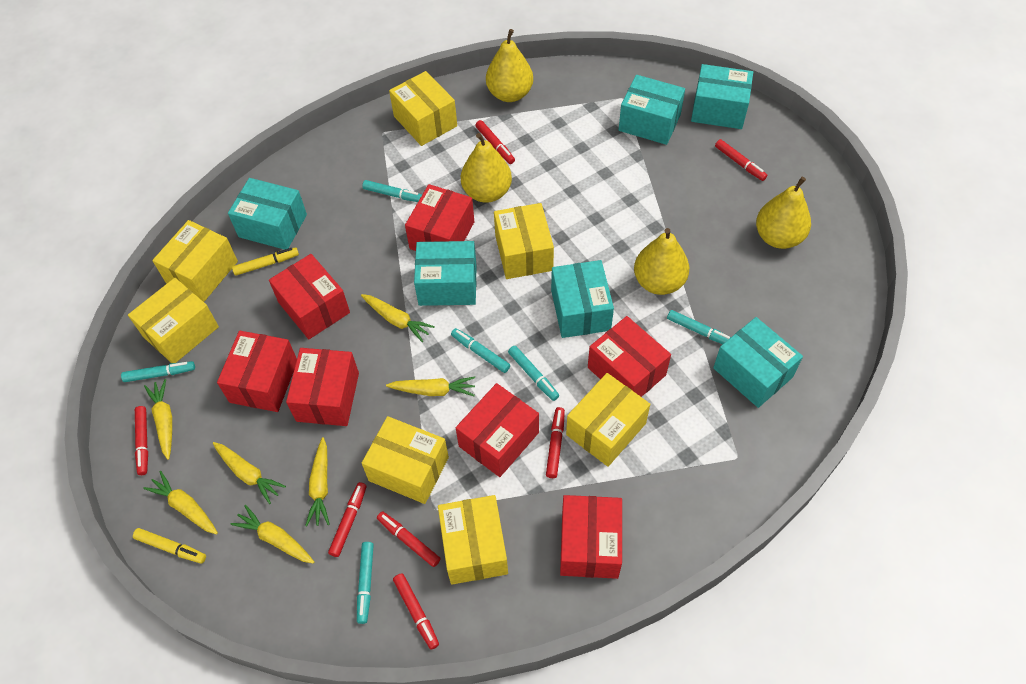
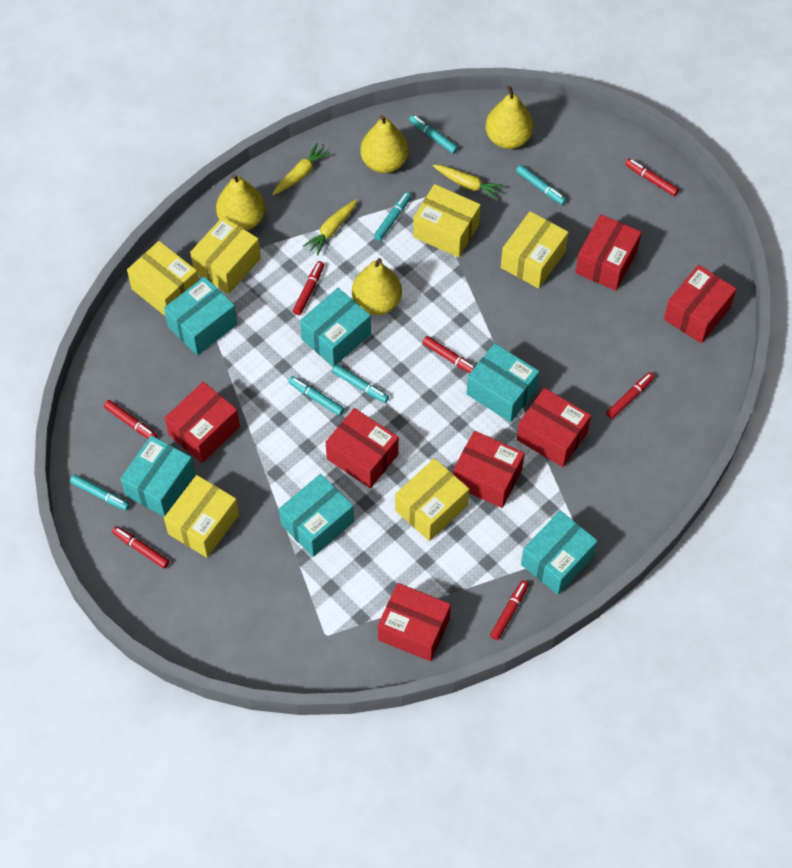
yellow box: 7 -> 6
yellow carrot: 7 -> 3
yellow marker: 2 -> 0

